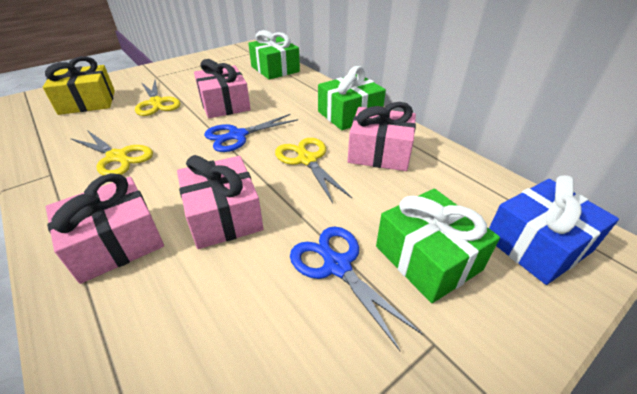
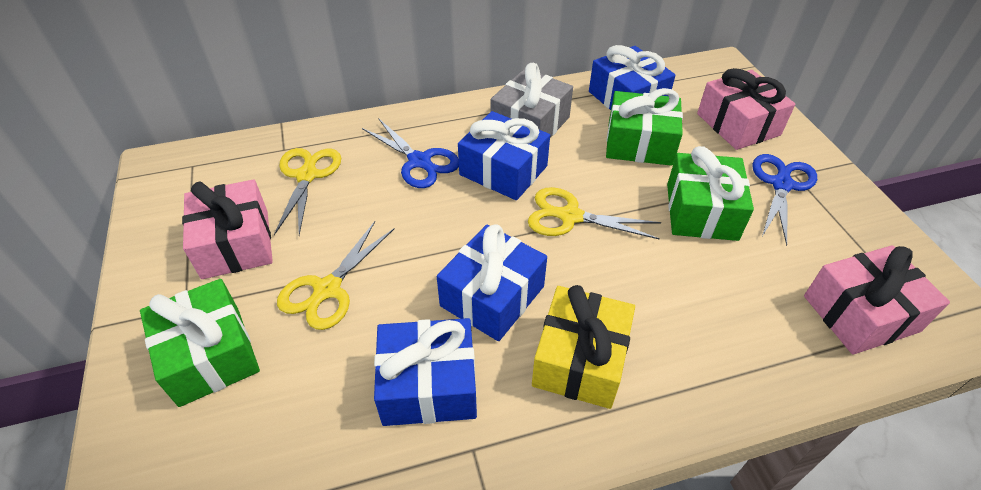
blue gift: 1 -> 4
grey gift: 0 -> 1
pink gift: 4 -> 3

